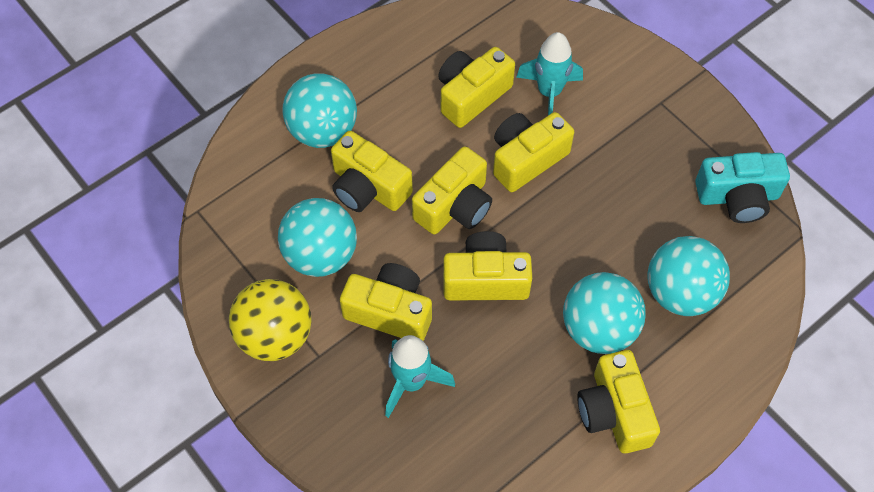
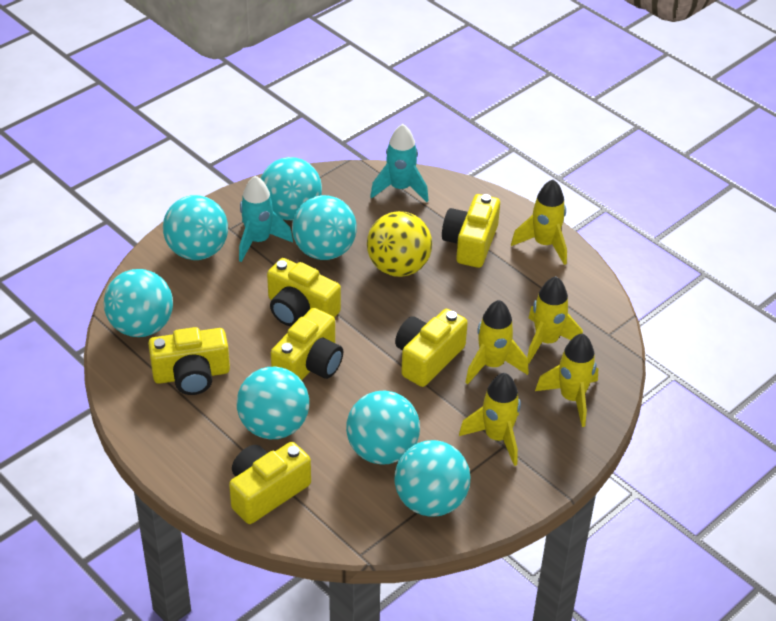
turquoise ball: 4 -> 7
turquoise camera: 1 -> 0
yellow camera: 7 -> 6
yellow rocket: 0 -> 5

